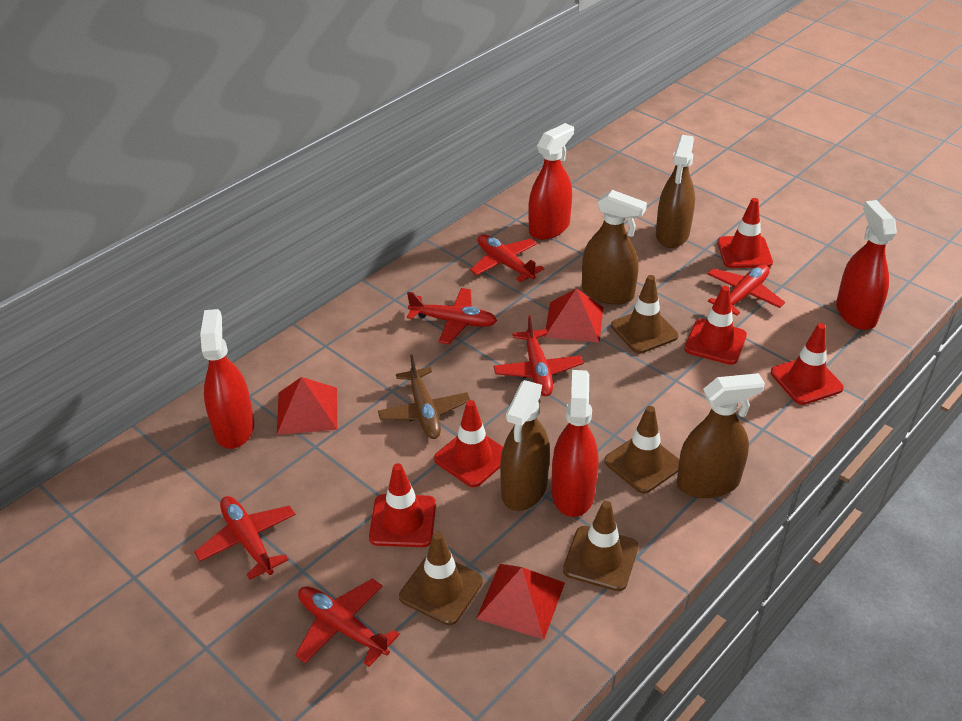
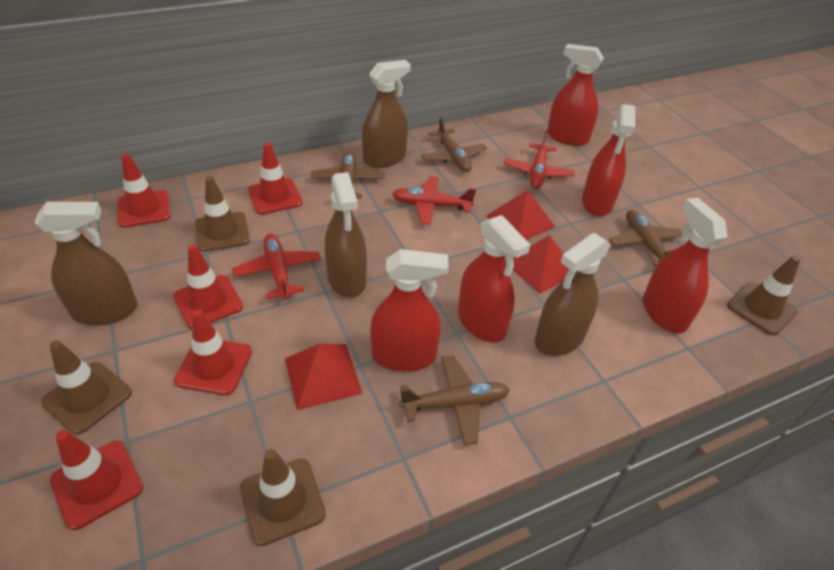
brown plane: 1 -> 4
red plane: 6 -> 3
red spray bottle: 4 -> 5

